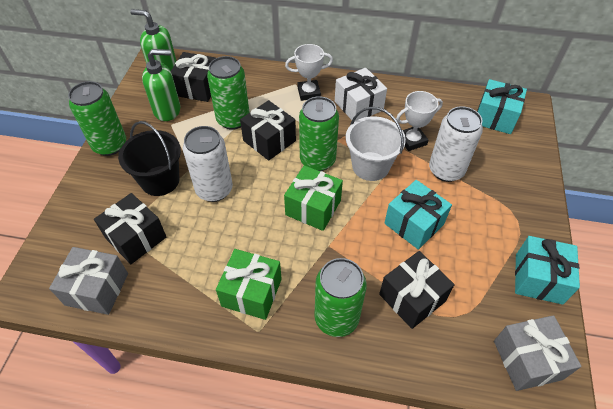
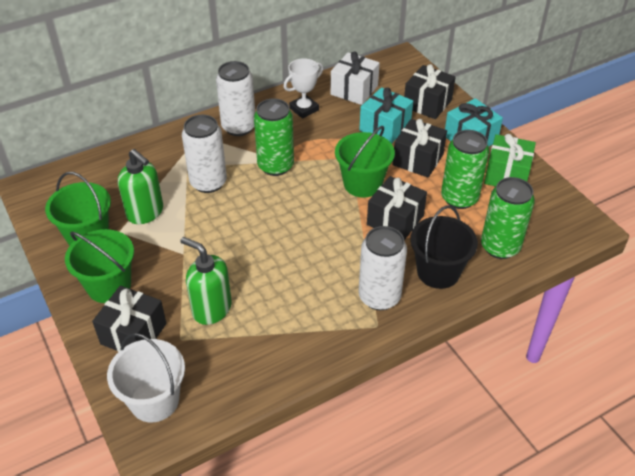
green bucket: 0 -> 3
green can: 4 -> 3
green gift: 2 -> 1
grey gift: 2 -> 0
turquoise gift: 3 -> 2
white can: 2 -> 3
white trophy: 2 -> 1

